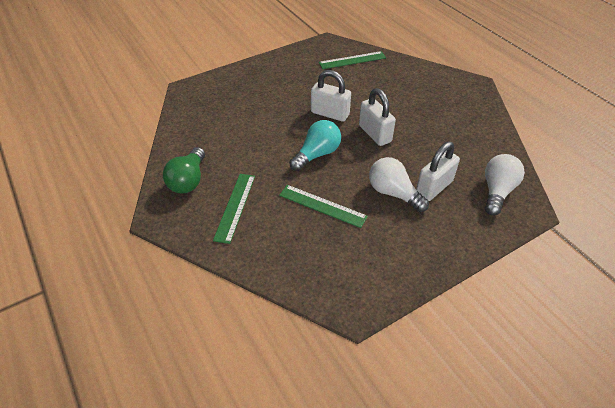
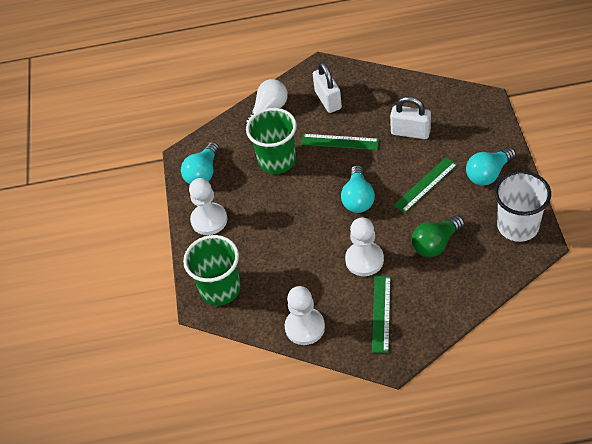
green cup: 0 -> 2
turquoise light bulb: 1 -> 3
white cup: 0 -> 1
white light bulb: 2 -> 1
white padlock: 3 -> 2
white pawn: 0 -> 3

